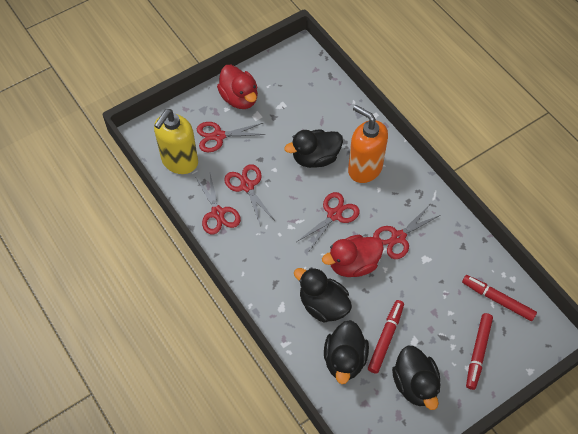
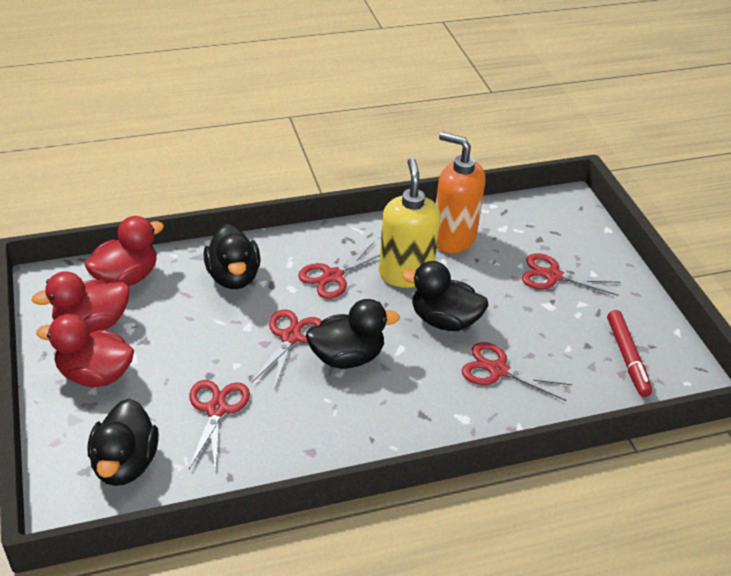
red duck: 2 -> 3
red marker: 3 -> 1

